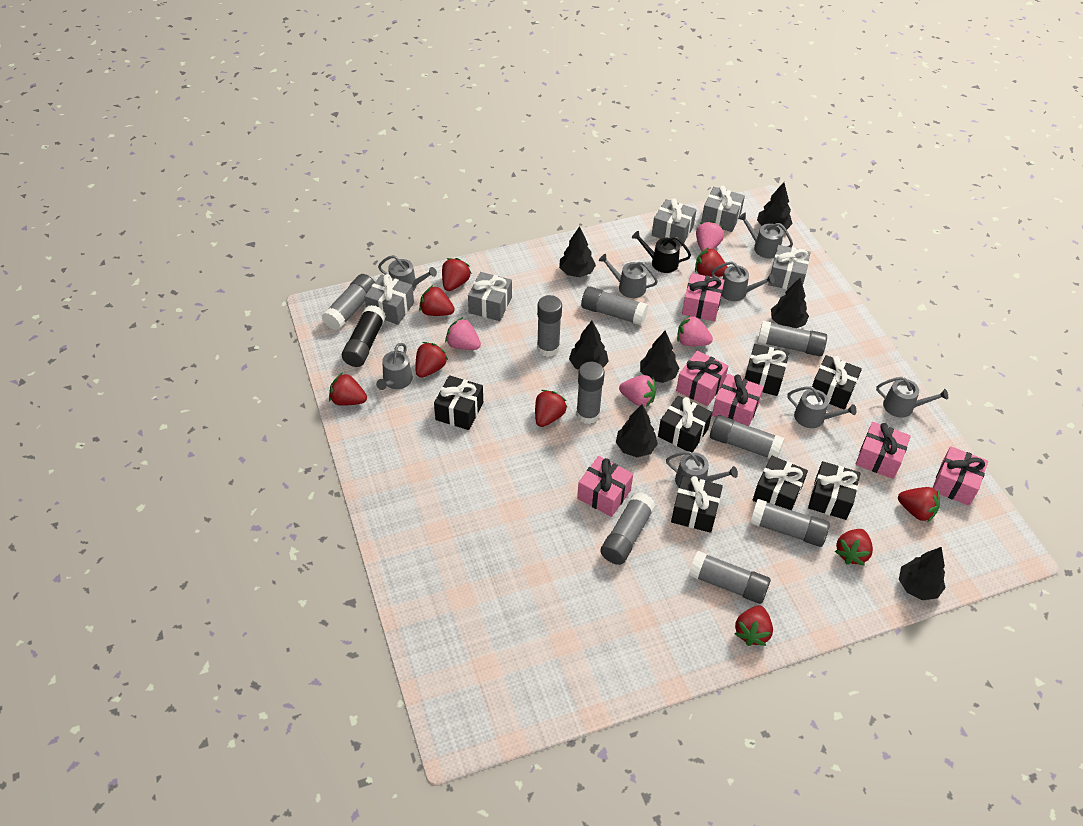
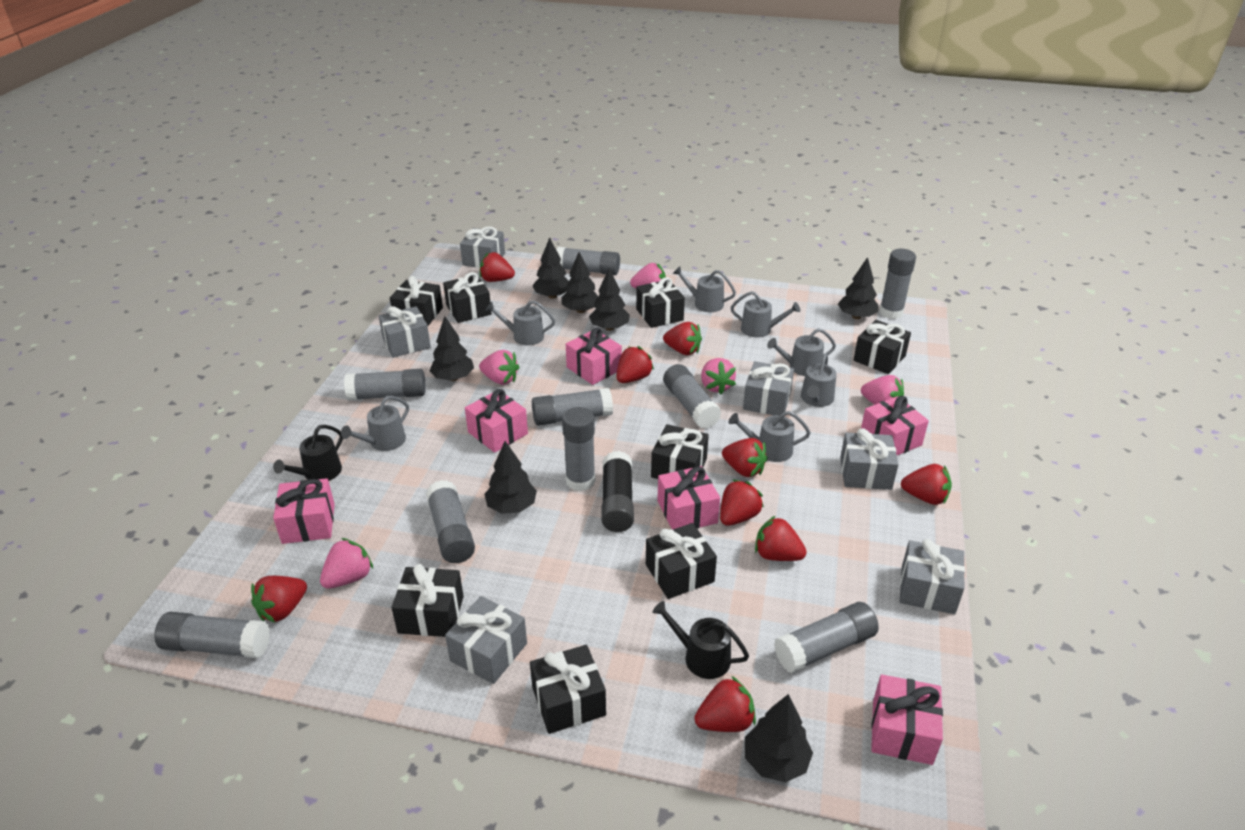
black gift: 7 -> 8
black watering can: 1 -> 2
grey gift: 5 -> 6
grey watering can: 8 -> 7
pink strawberry: 4 -> 5

